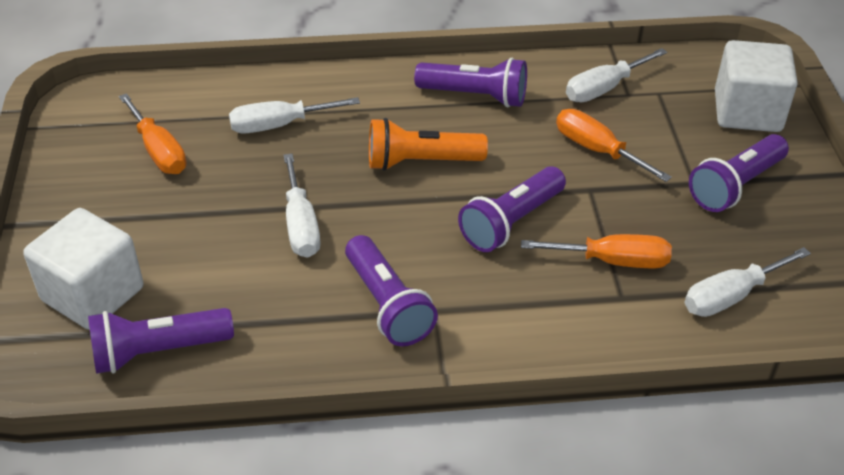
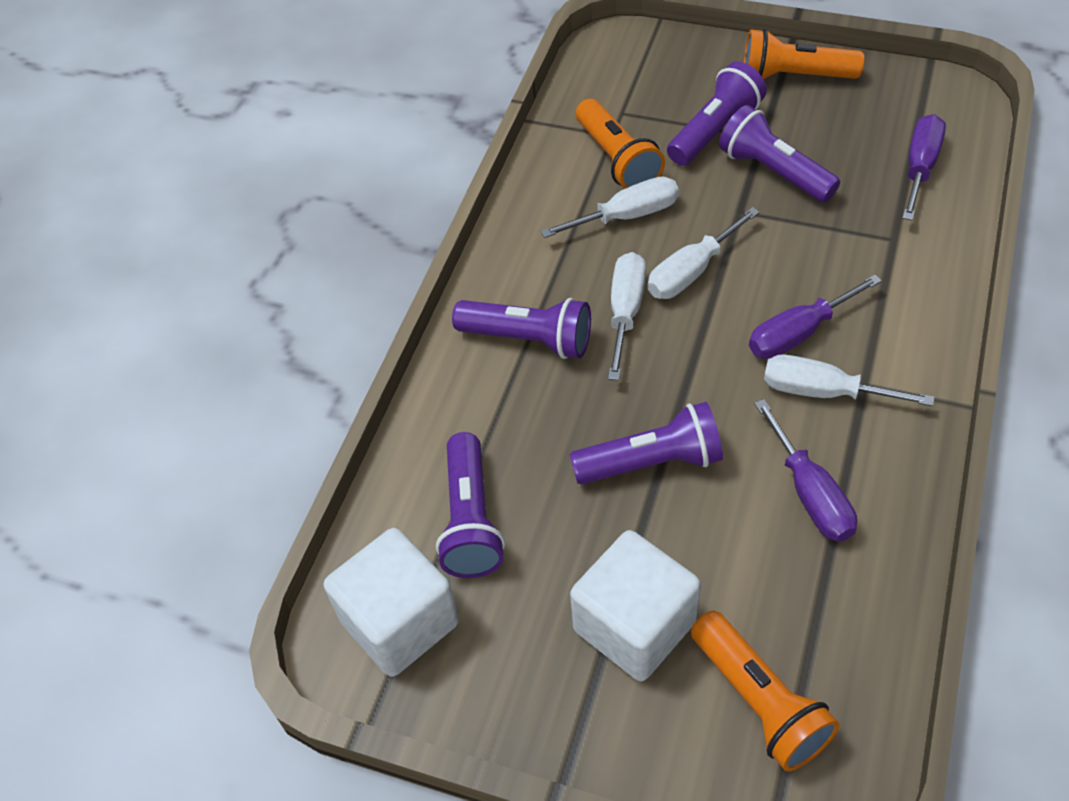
orange flashlight: 1 -> 3
orange screwdriver: 3 -> 0
purple screwdriver: 0 -> 3

